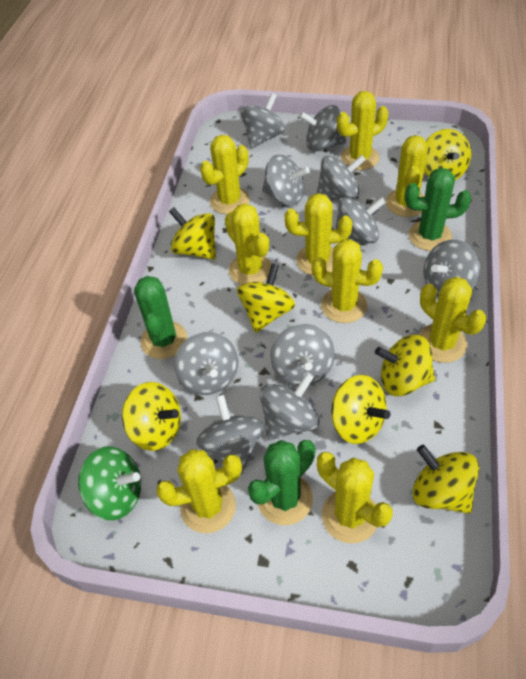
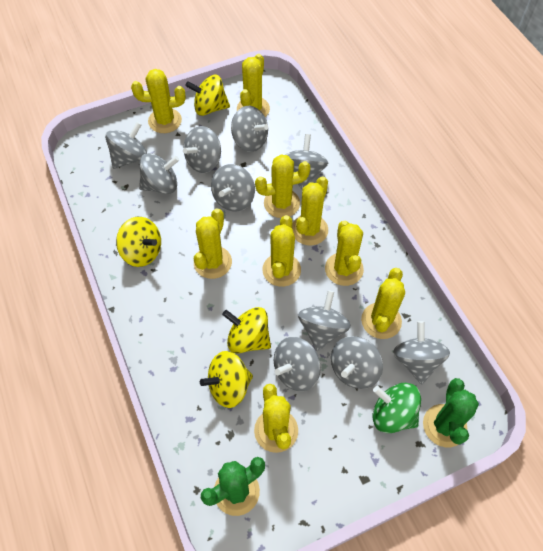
green cactus: 3 -> 2
yellow spinning top: 7 -> 4

